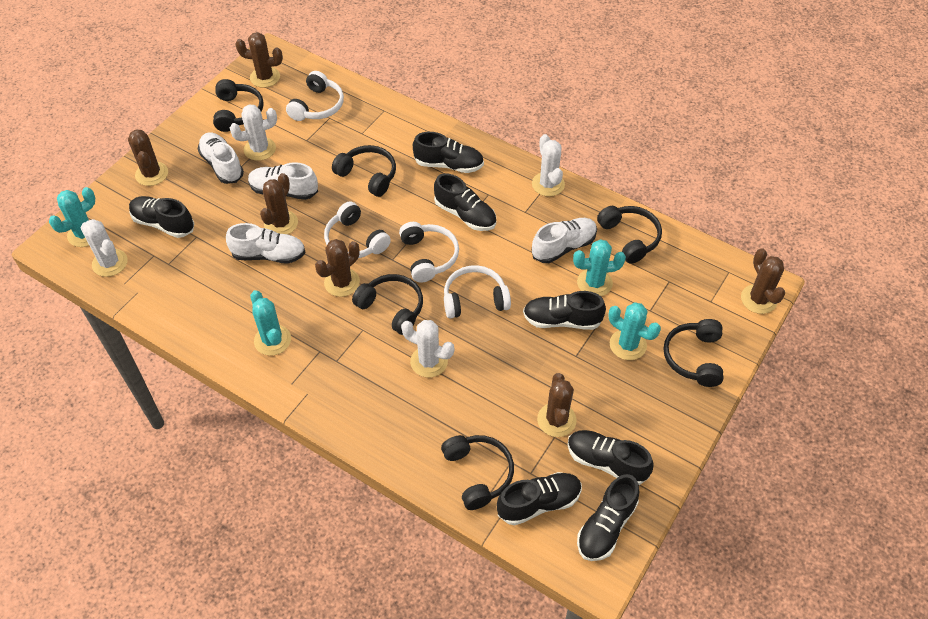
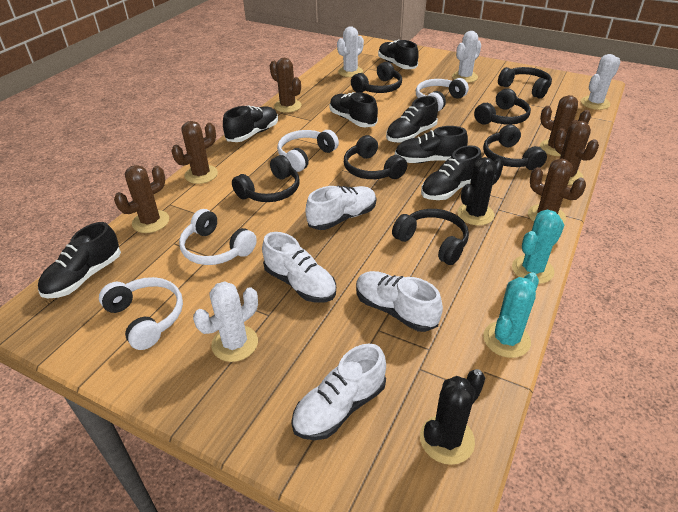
black cactus: 0 -> 2
black headphones: 6 -> 7
turquoise cactus: 4 -> 2

